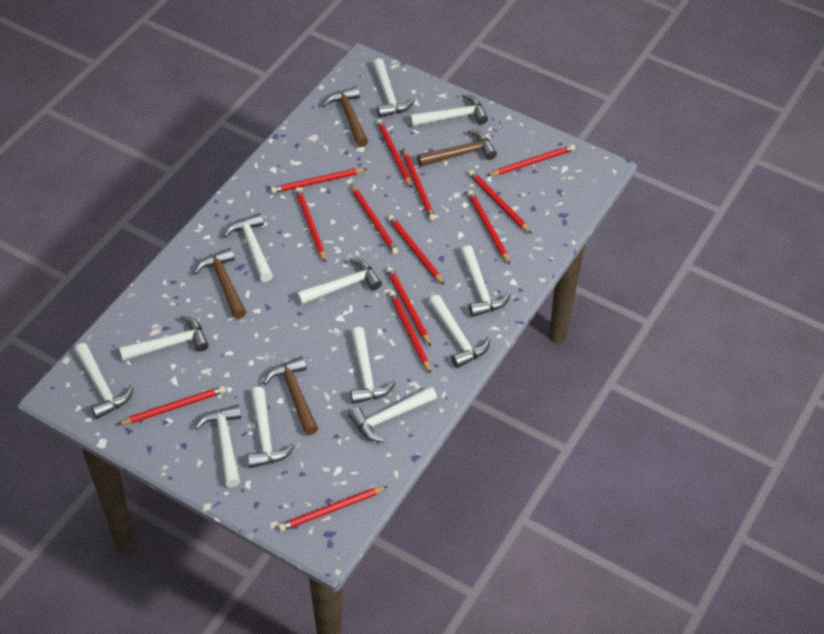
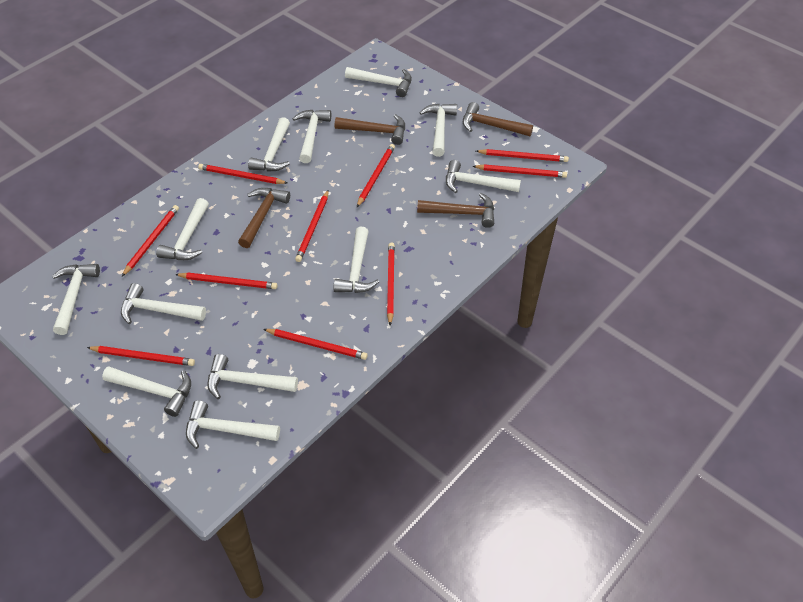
red pencil: 13 -> 10

